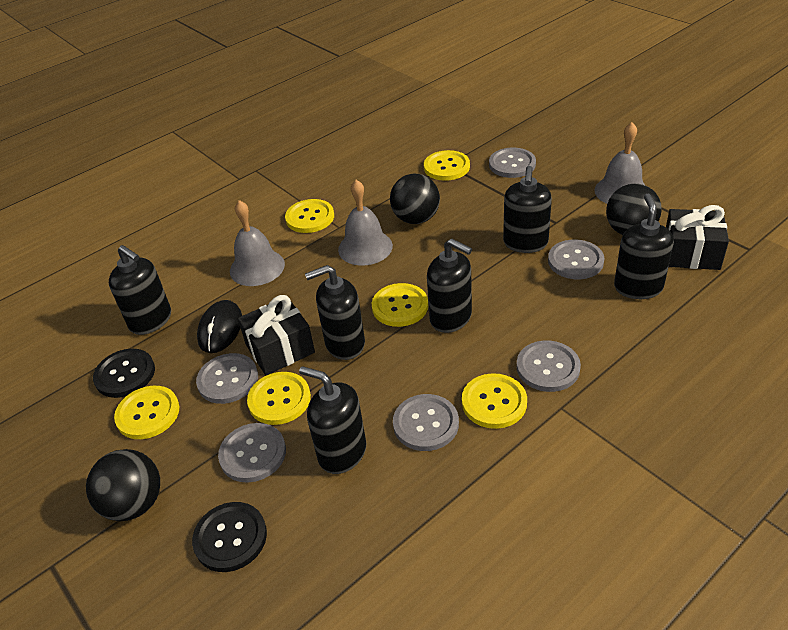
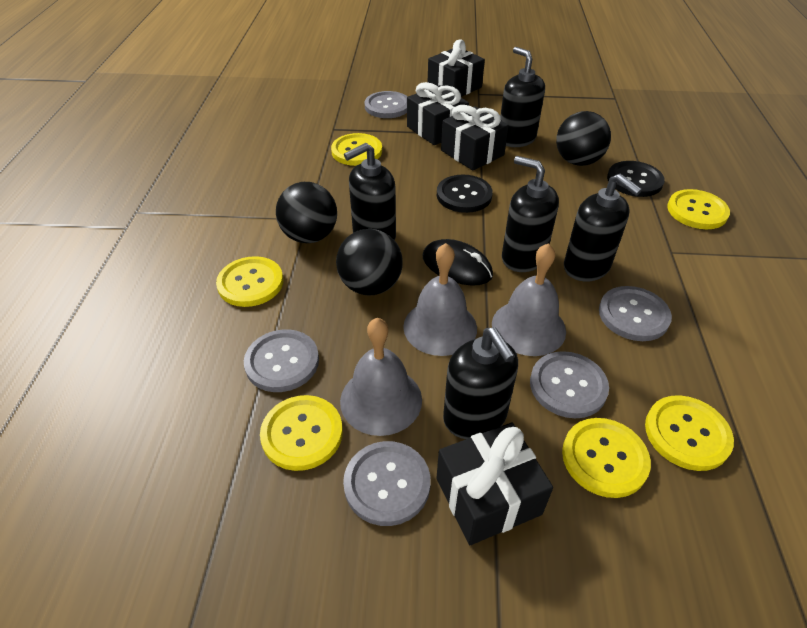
black gift: 2 -> 4
black soap dispenser: 6 -> 5
grey button: 6 -> 5

